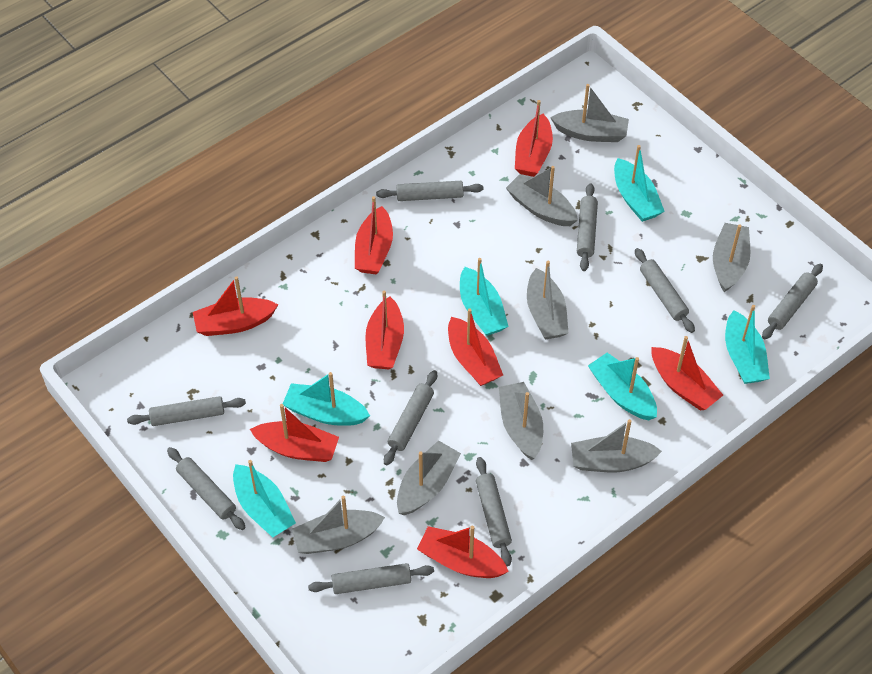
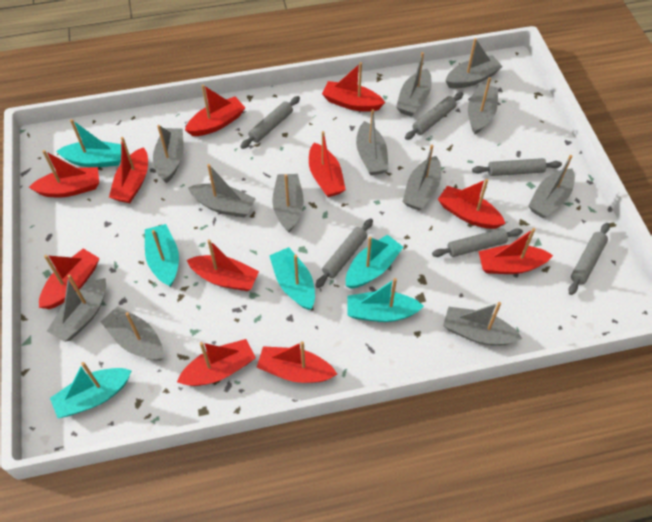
grey boat: 8 -> 12
grey rolling pin: 9 -> 6
red boat: 8 -> 11

